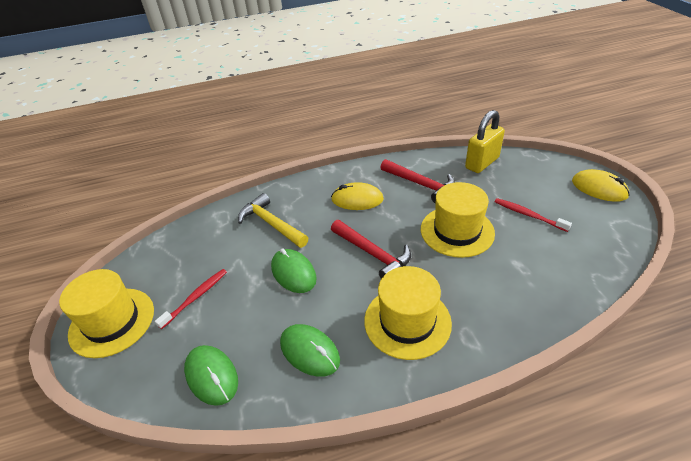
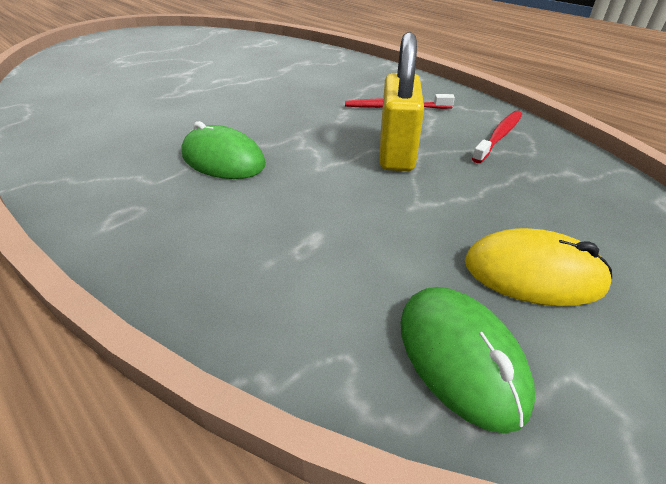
green mouse: 3 -> 2
red hammer: 2 -> 0
yellow hammer: 1 -> 0
yellow hat: 3 -> 0
yellow mouse: 2 -> 1

